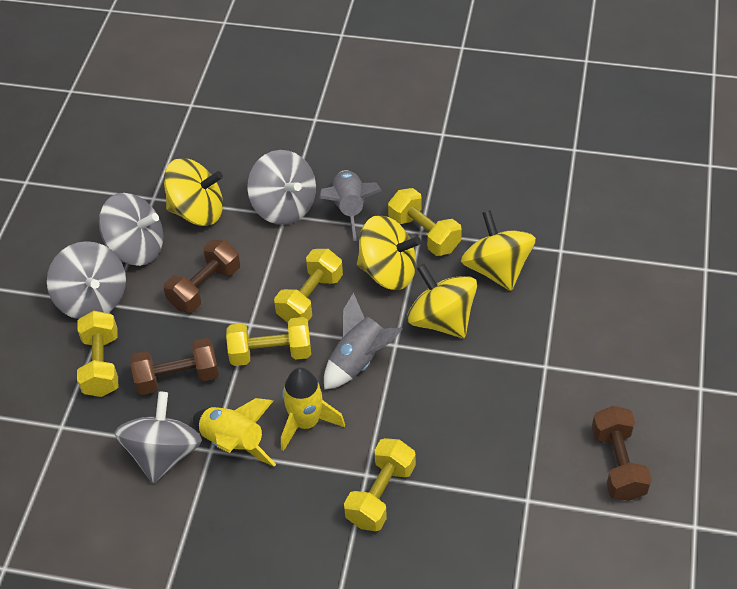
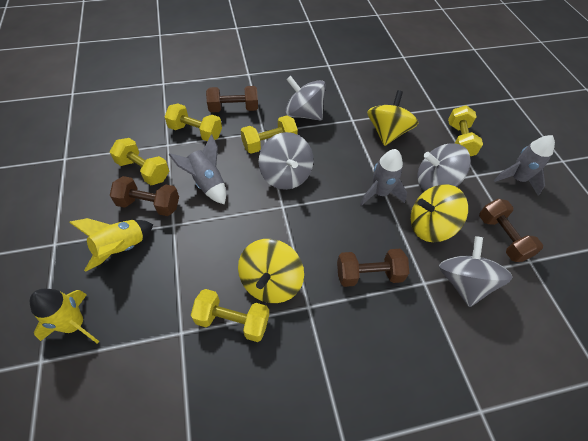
brown dumbbell: 3 -> 4
grey rocket: 2 -> 3
yellow spinning top: 4 -> 3

